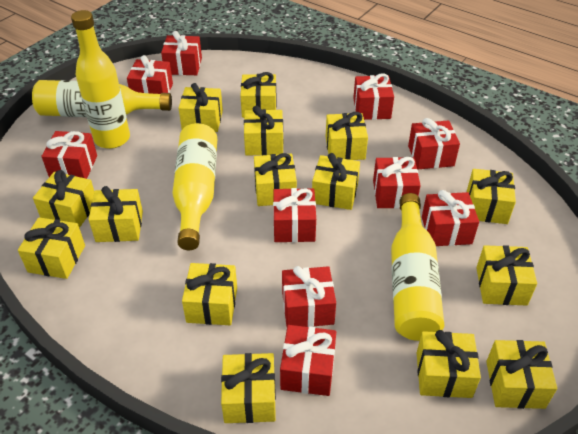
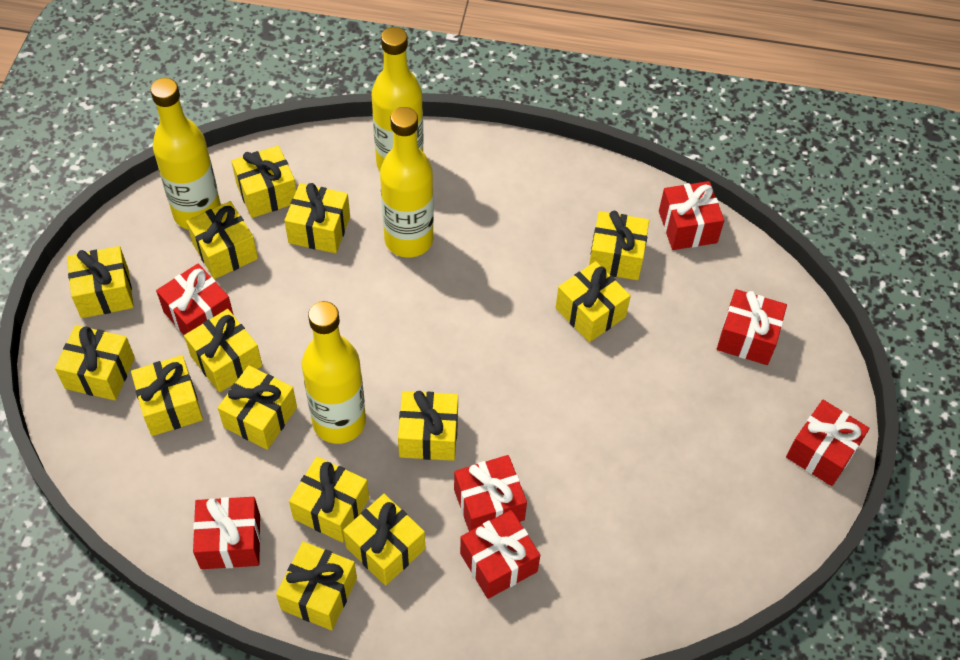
red gift: 10 -> 7
yellow gift: 15 -> 14

